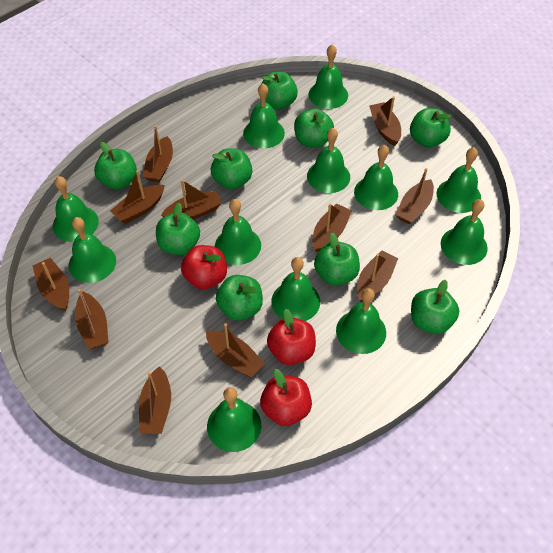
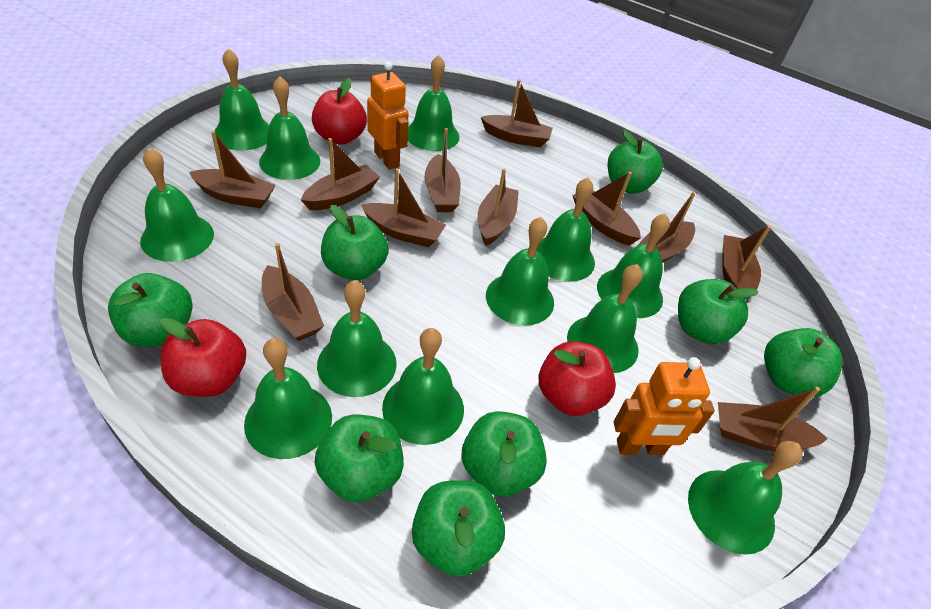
green apple: 9 -> 8
orange robot: 0 -> 2

